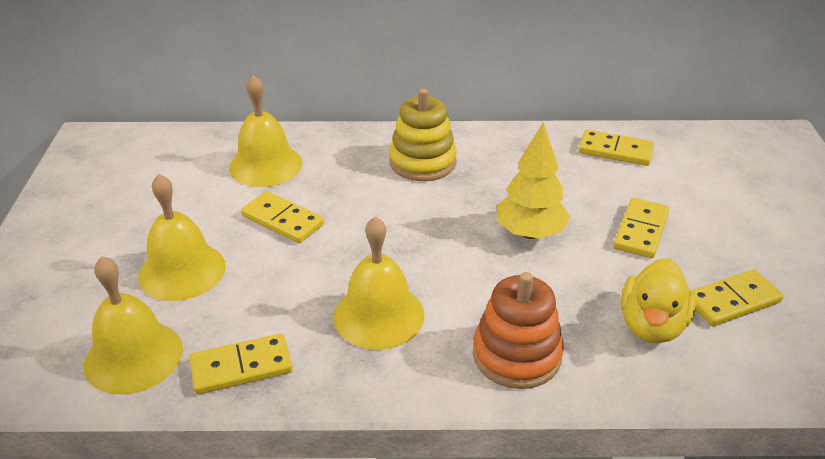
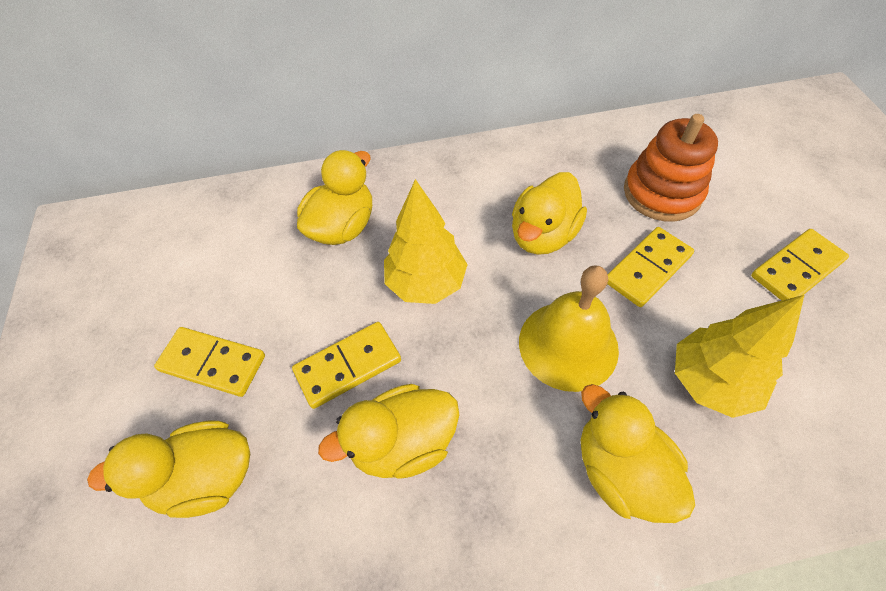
yellow bell: 4 -> 1
yellow domino: 5 -> 4
yellow duck: 1 -> 5
yellow stacking toy: 1 -> 0
yellow tree: 1 -> 2

